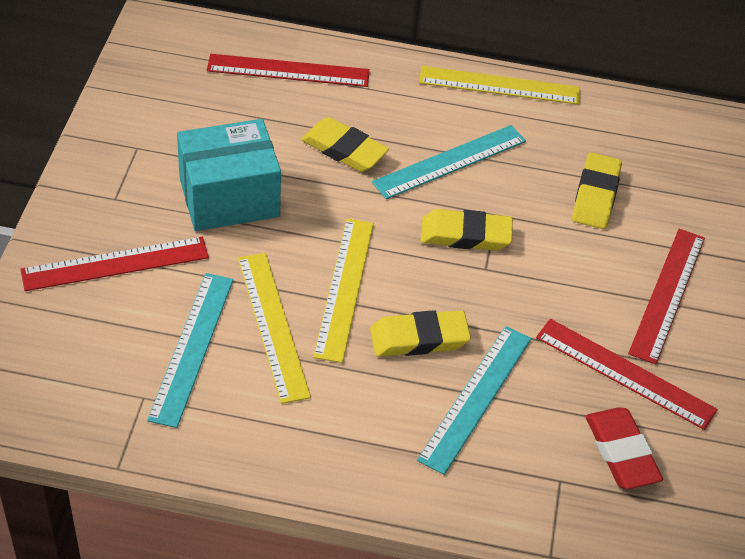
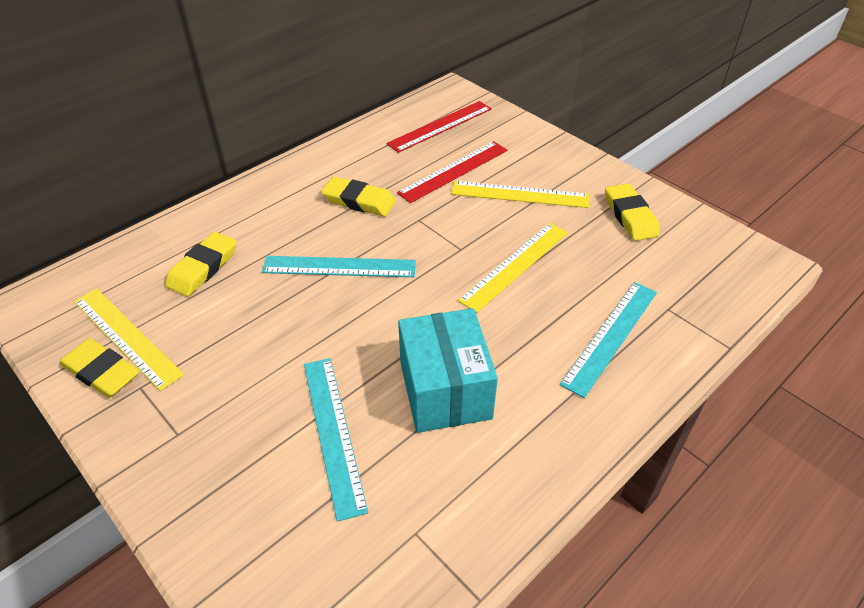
red eraser: 1 -> 0
red ruler: 4 -> 2

